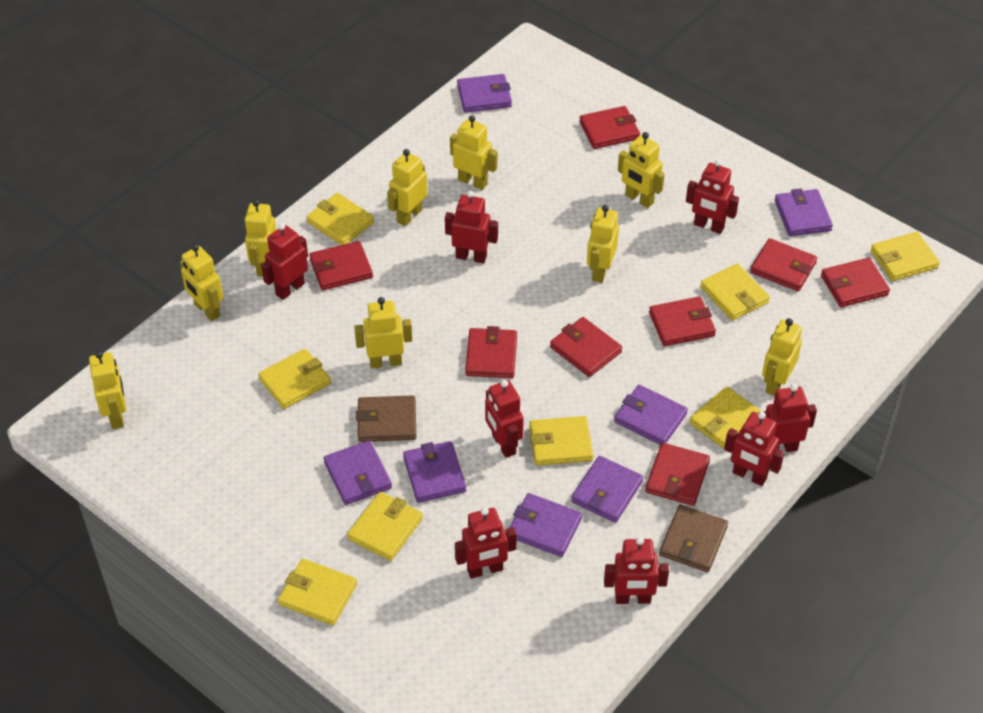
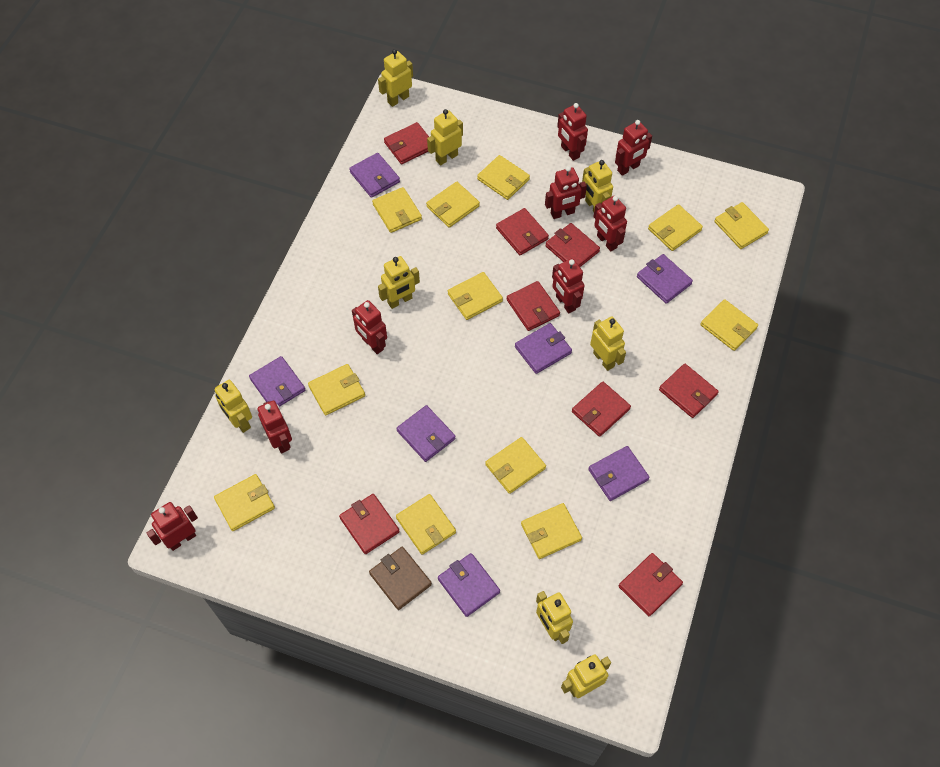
brown wallet: 2 -> 1
yellow robot: 9 -> 8
yellow wallet: 8 -> 12

